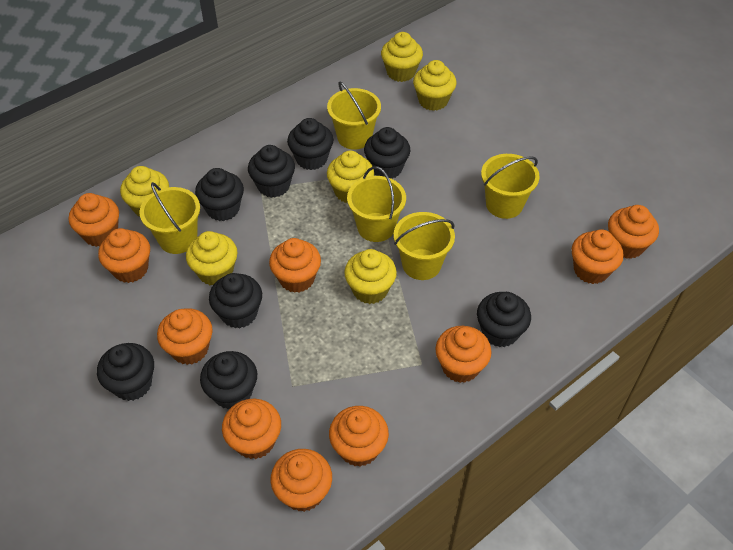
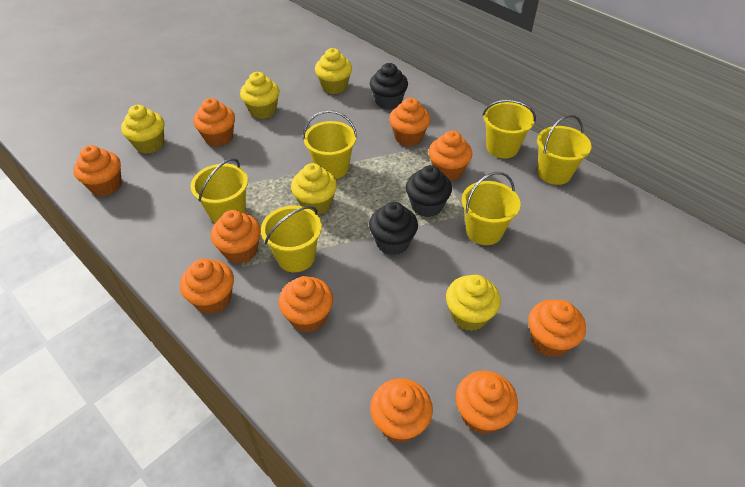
black cupcake: 8 -> 3
yellow bucket: 5 -> 6
yellow cupcake: 6 -> 5

